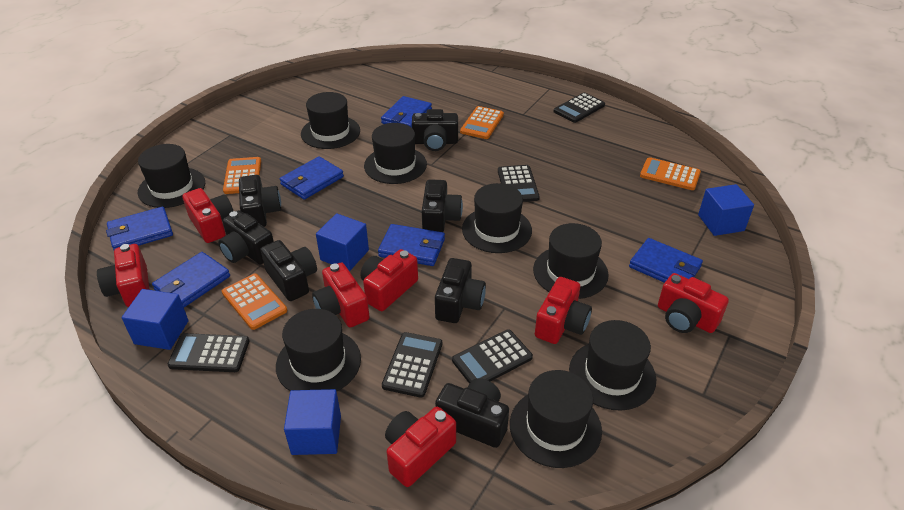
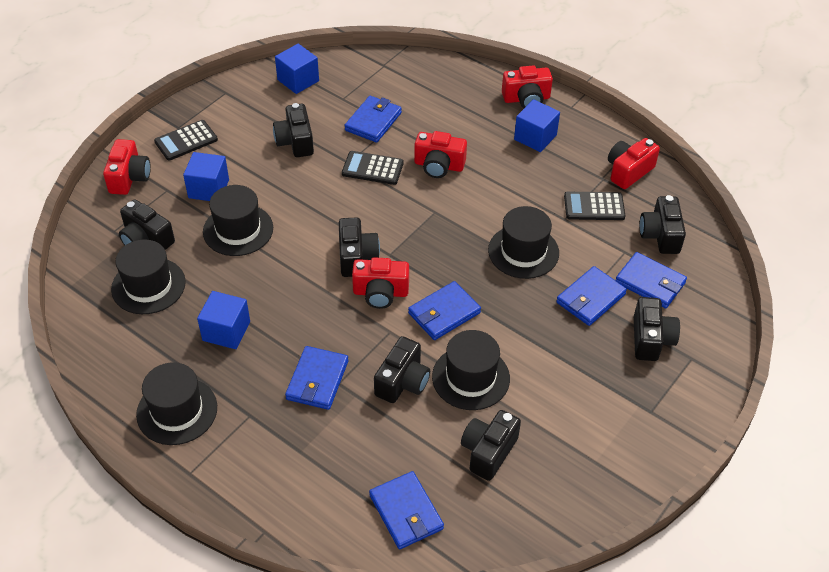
black calculator: 5 -> 3
black hat: 8 -> 5
orange calculator: 4 -> 0
red camera: 7 -> 5

